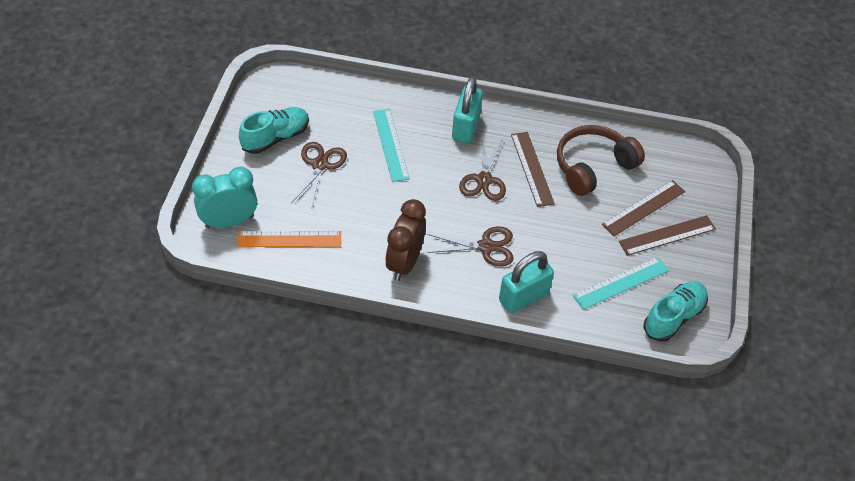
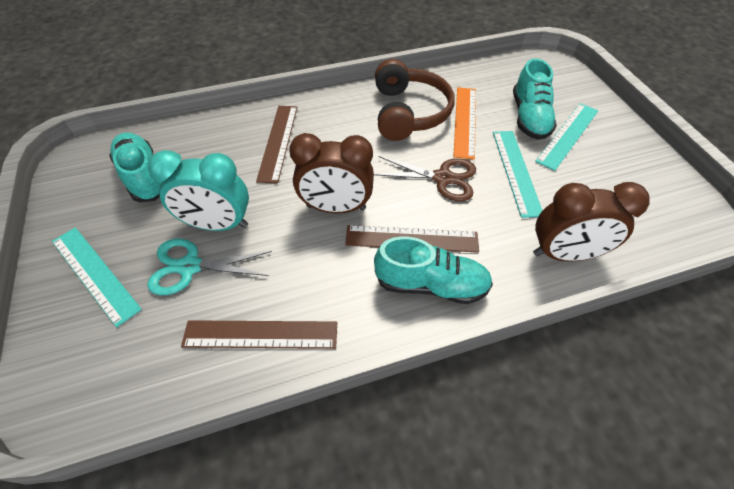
brown clock: 1 -> 2
brown scissors: 3 -> 1
turquoise padlock: 2 -> 0
turquoise ruler: 2 -> 3
turquoise scissors: 0 -> 1
turquoise shoe: 2 -> 3

